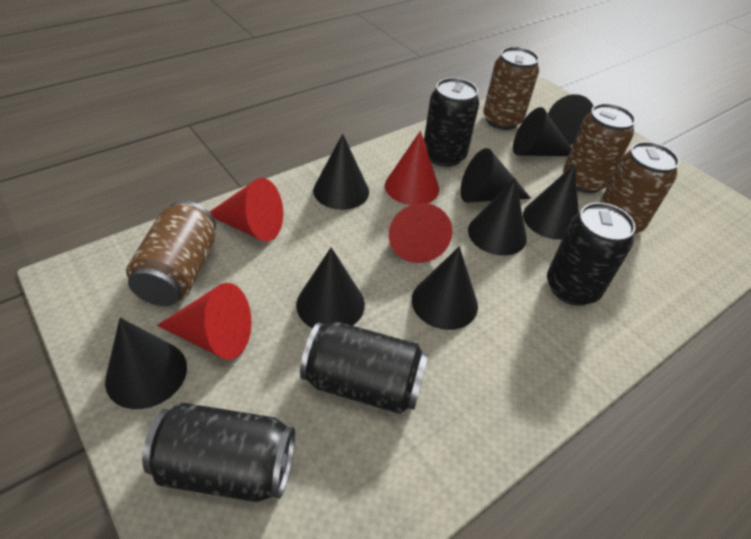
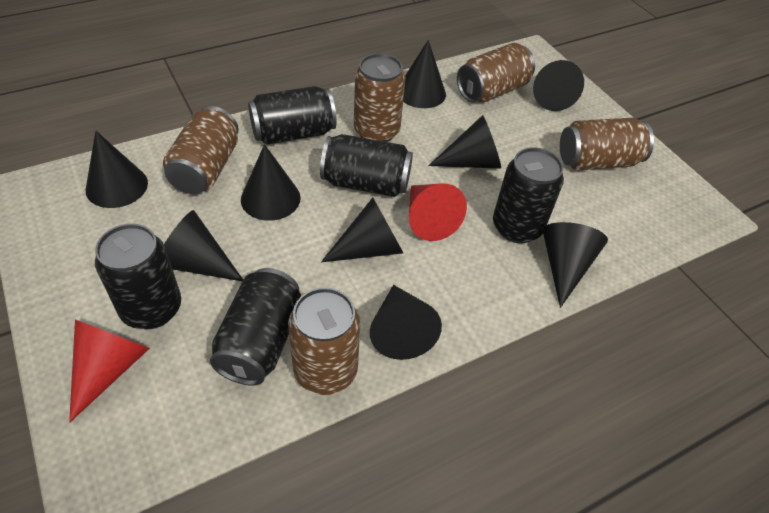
black can: 4 -> 5
brown can: 4 -> 5
red cone: 4 -> 2

